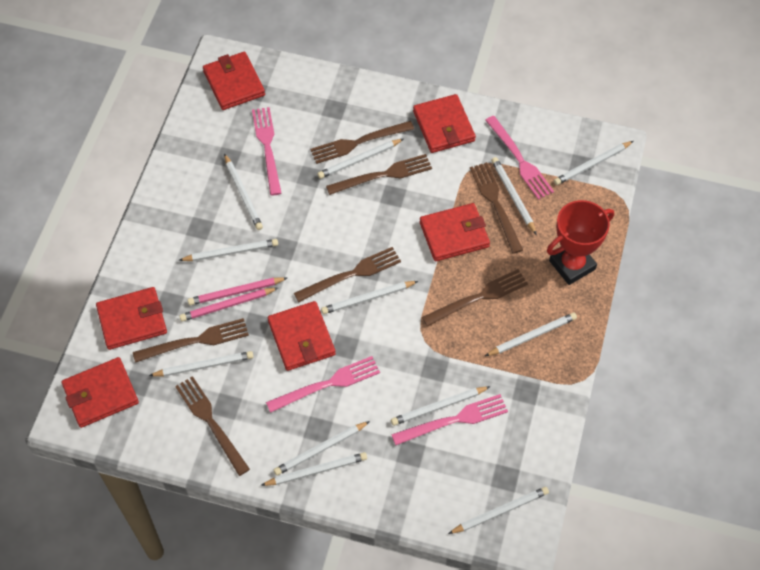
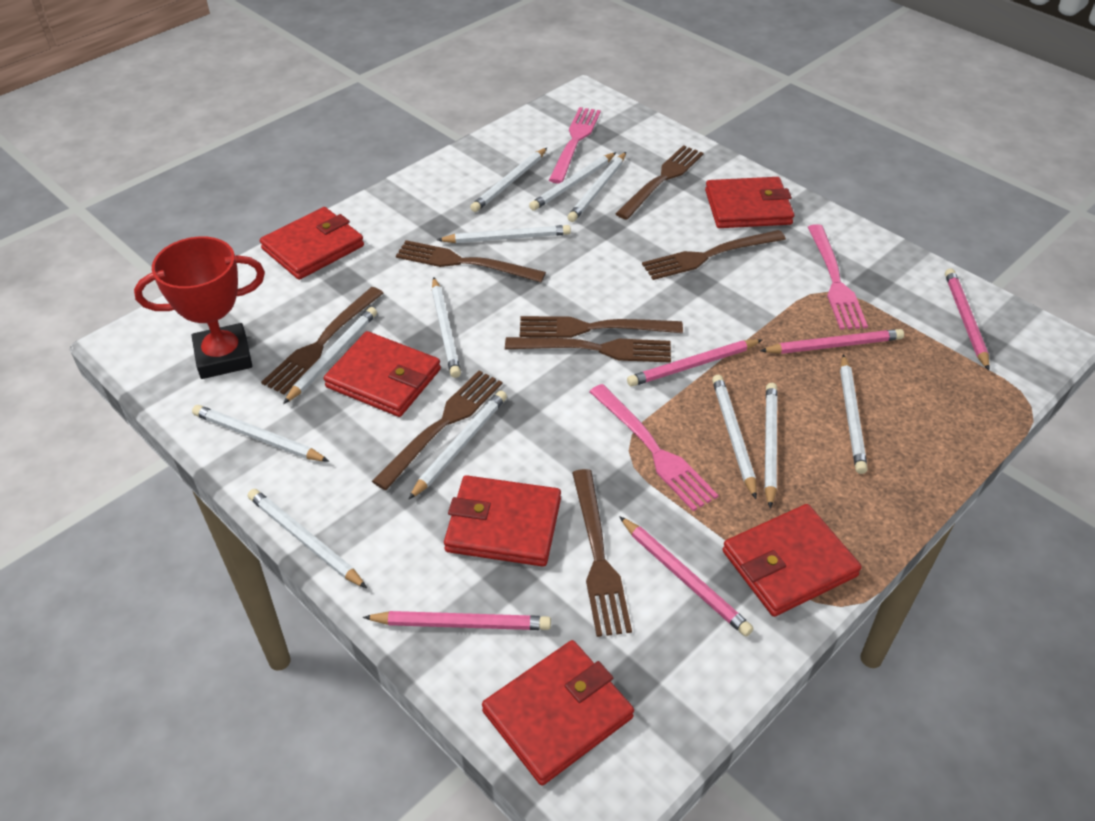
brown fork: 7 -> 8
pink fork: 4 -> 3
pink pencil: 2 -> 5

